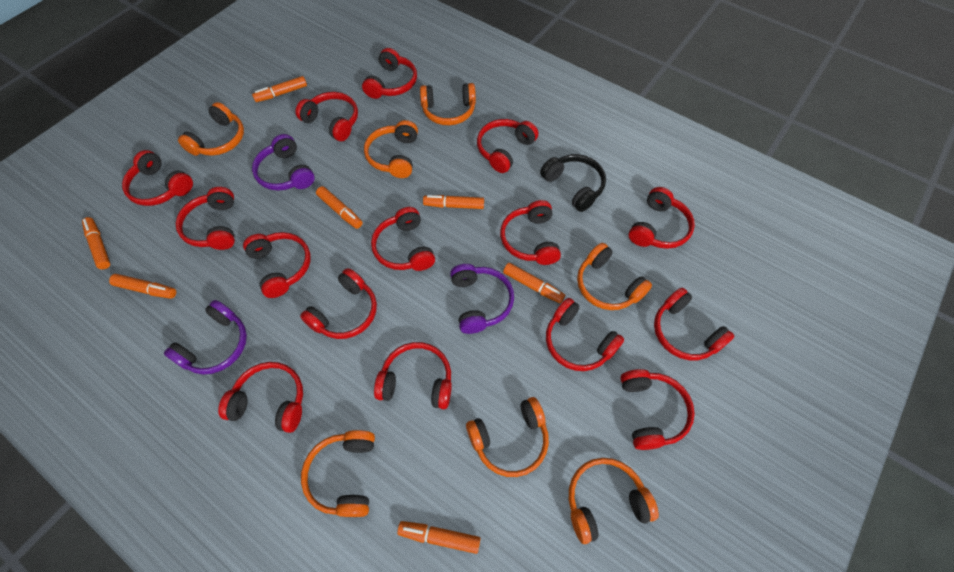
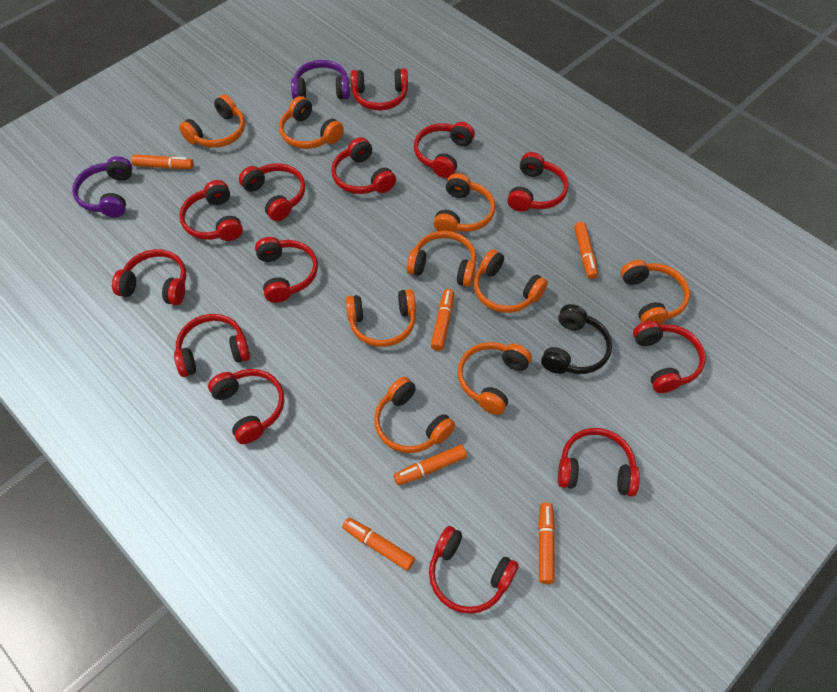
orange headphones: 7 -> 9
orange marker: 7 -> 6
purple headphones: 3 -> 2
red headphones: 15 -> 13

